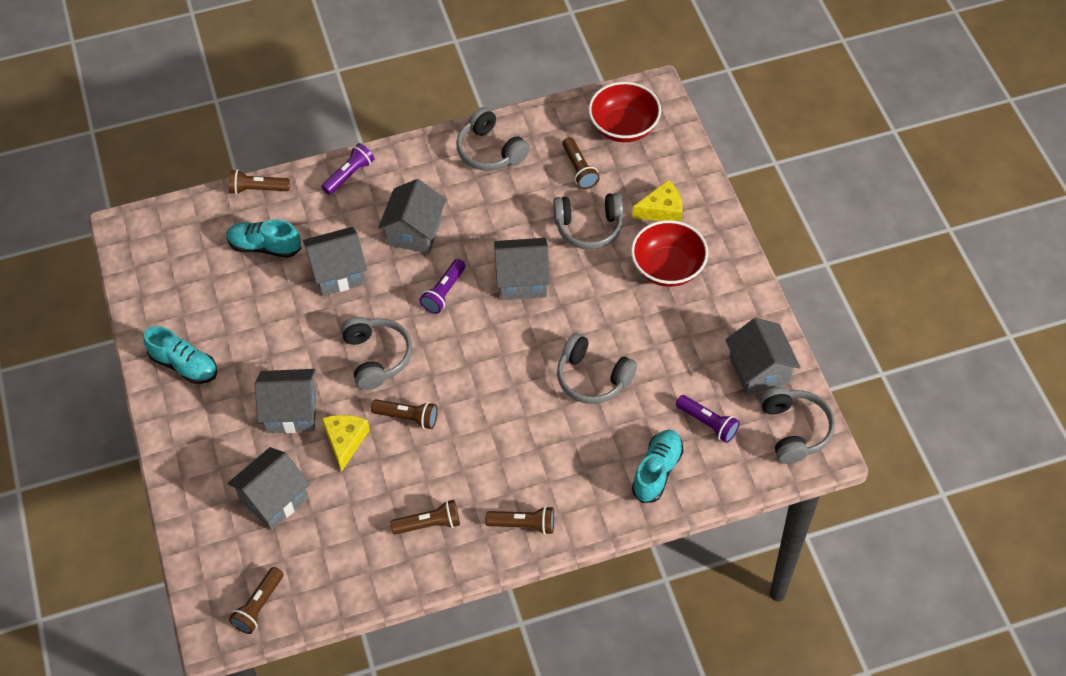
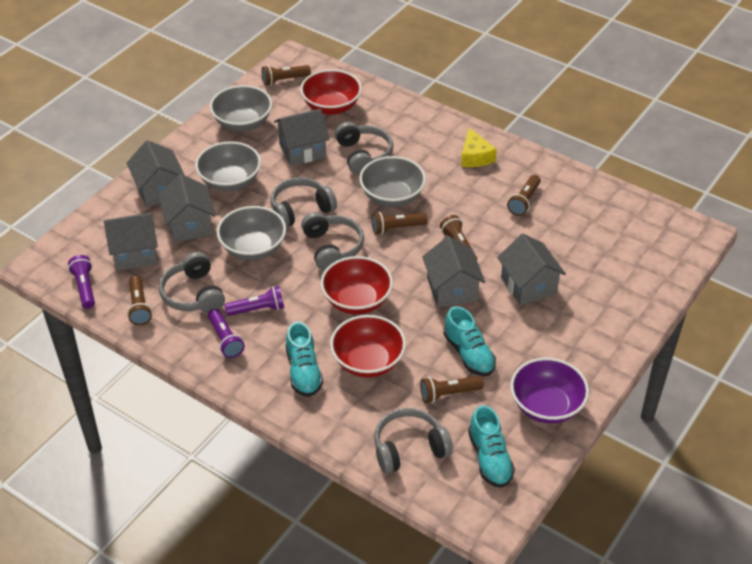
grey bowl: 0 -> 4
purple bowl: 0 -> 1
red bowl: 2 -> 3
yellow cheese: 2 -> 1

